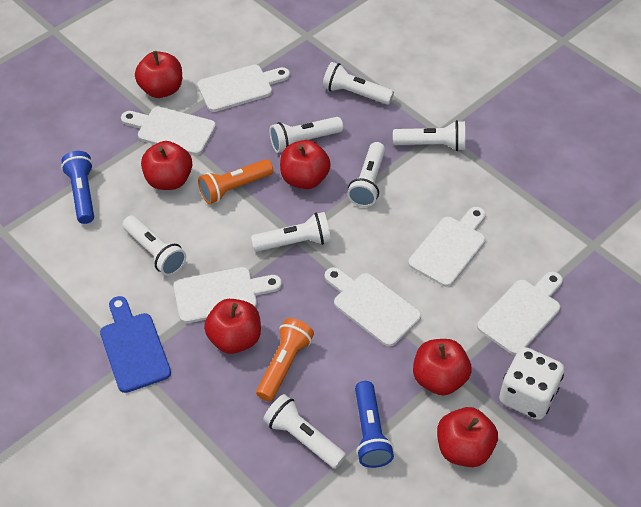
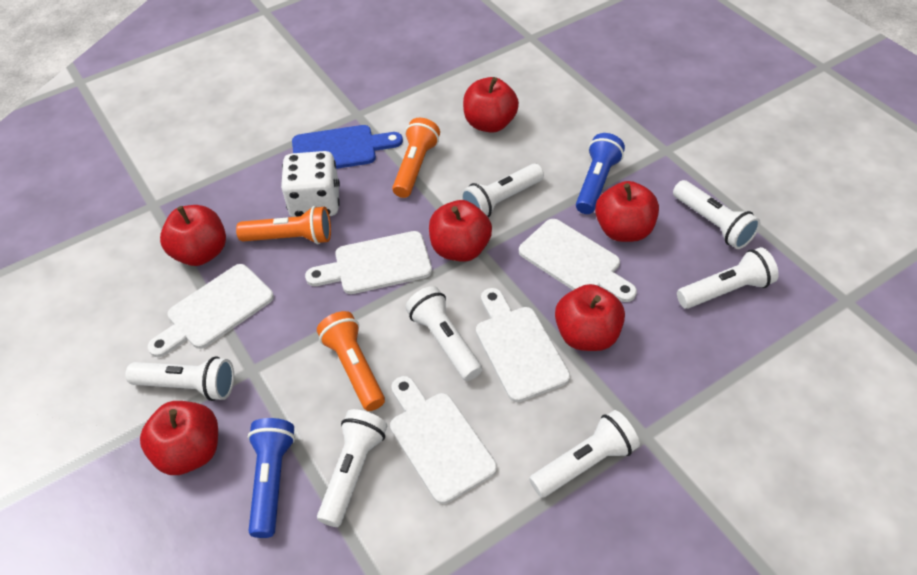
orange flashlight: 2 -> 3
white cutting board: 6 -> 5

